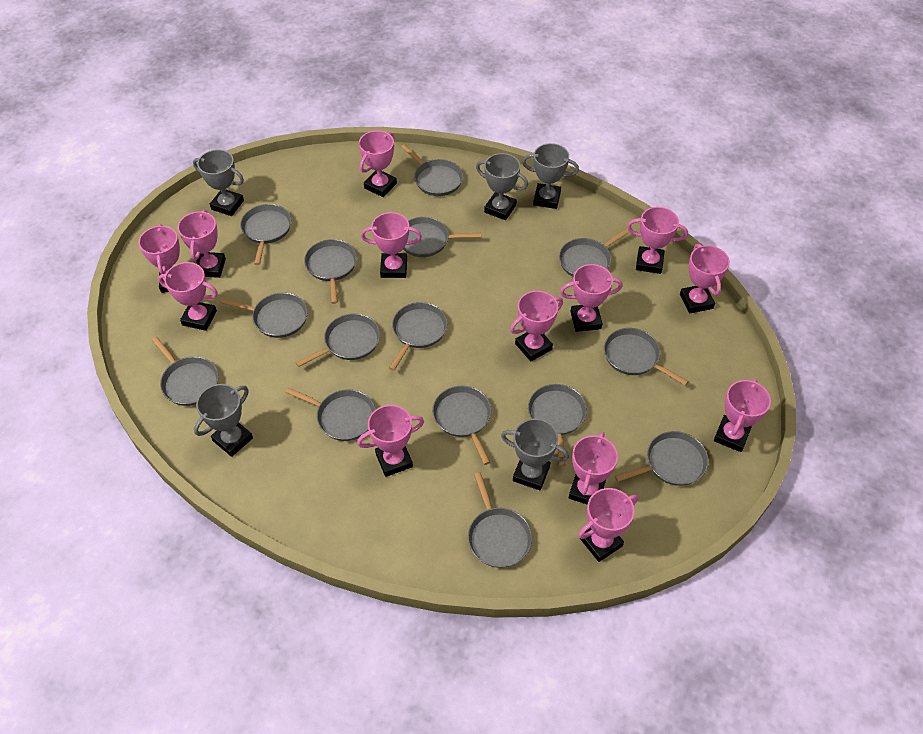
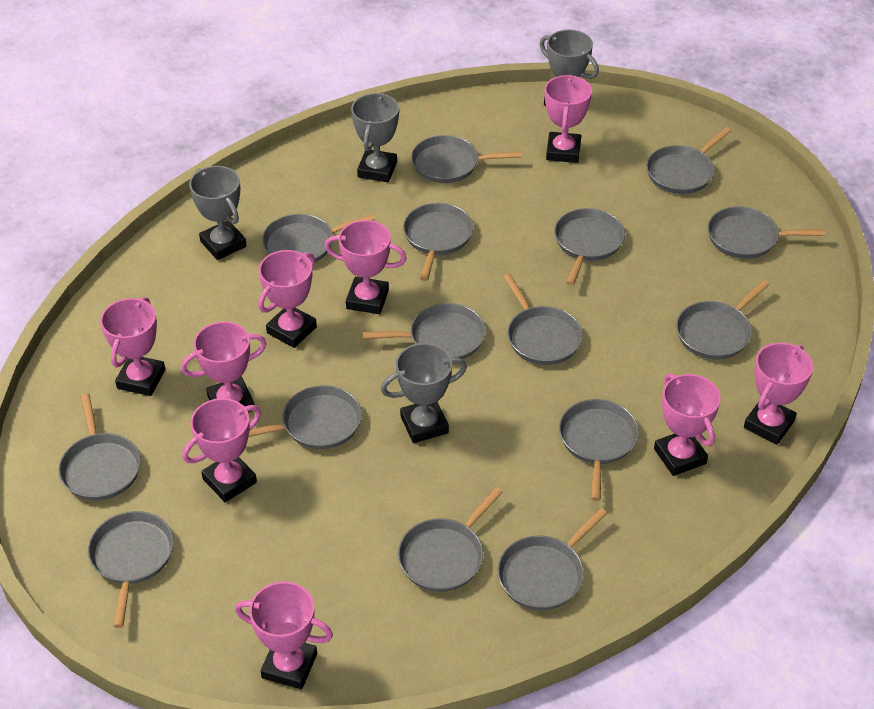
grey trophy: 5 -> 4
pink trophy: 13 -> 9

